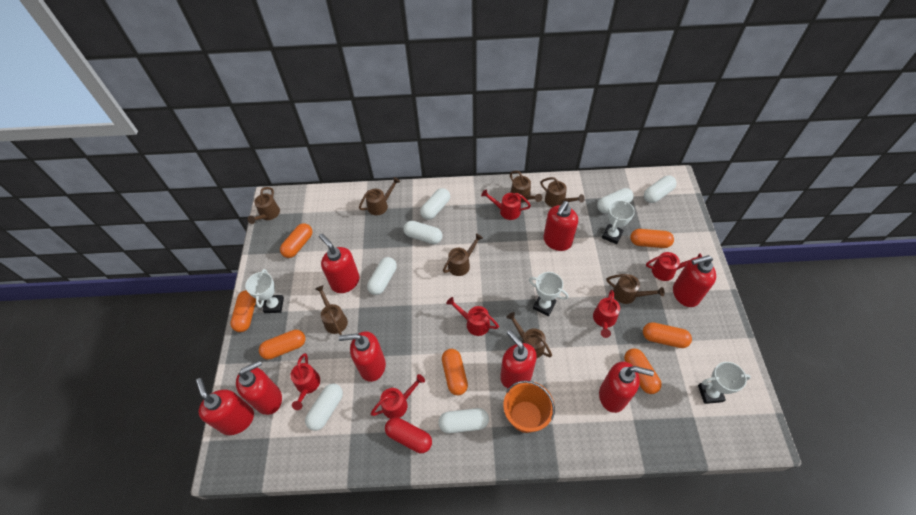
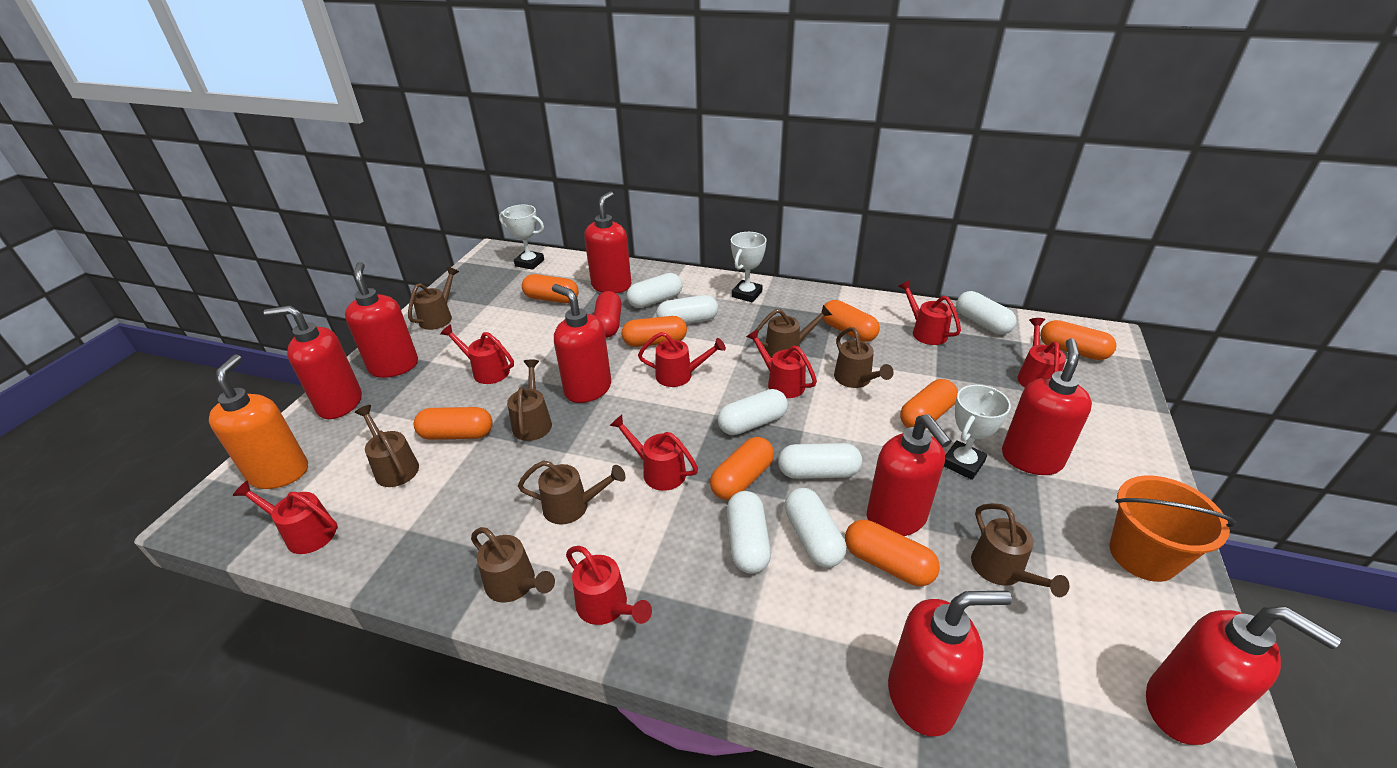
orange capsule: 7 -> 8
orange soap dispenser: 0 -> 1
red watering can: 6 -> 8
white trophy: 4 -> 3

